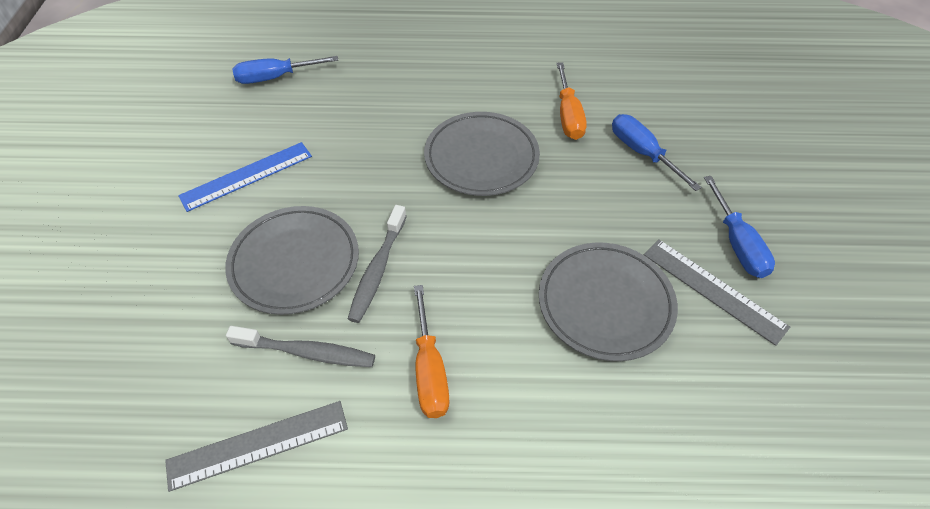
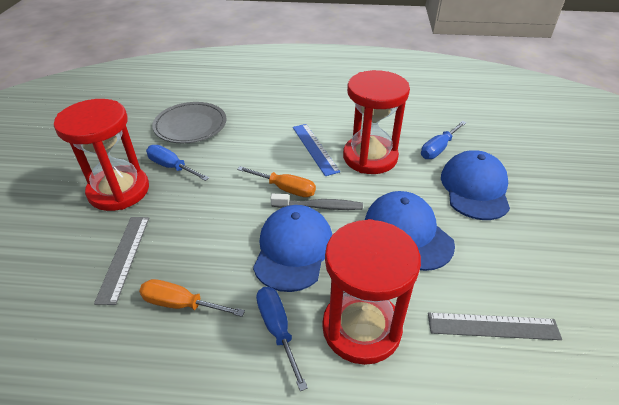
blue cap: 0 -> 3
grey plate: 3 -> 1
grey toothbrush: 2 -> 1
red hourglass: 0 -> 3

